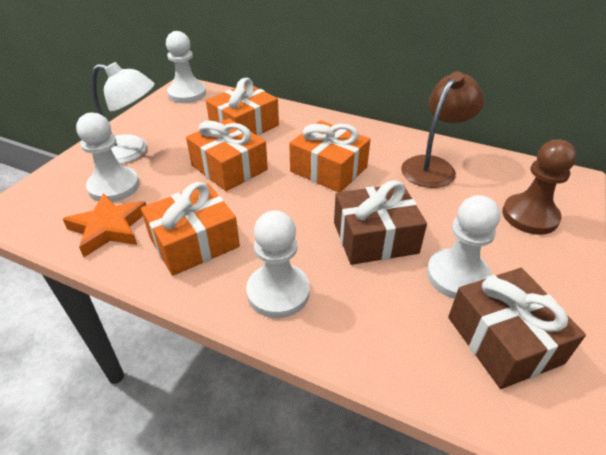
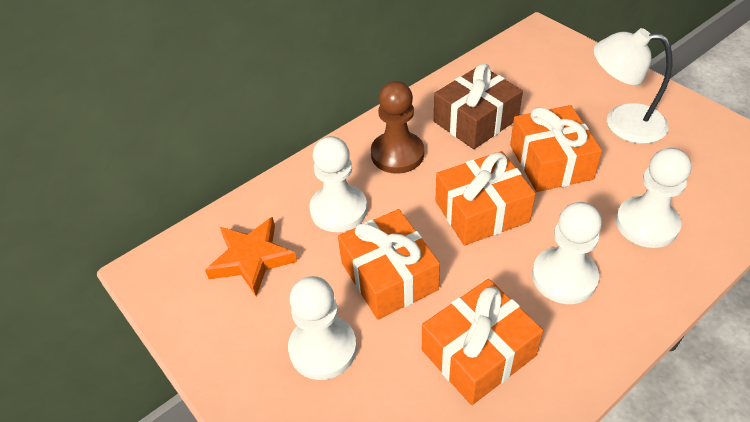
brown gift: 2 -> 1
brown lamp: 1 -> 0

